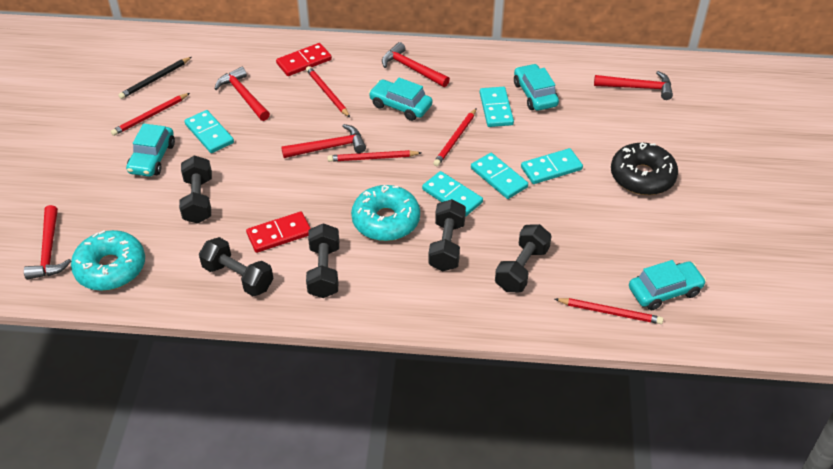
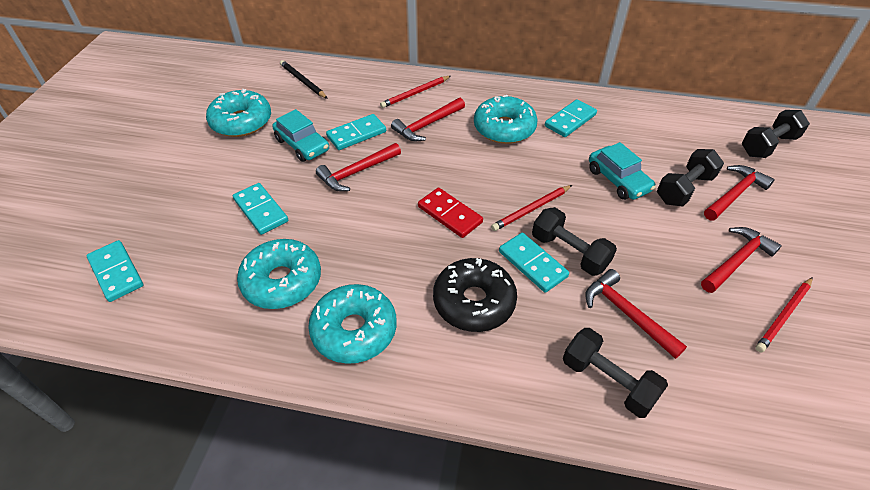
black dumbbell: 5 -> 4
red domino: 2 -> 1
red pencil: 5 -> 3
turquoise car: 4 -> 2
turquoise donut: 2 -> 4

